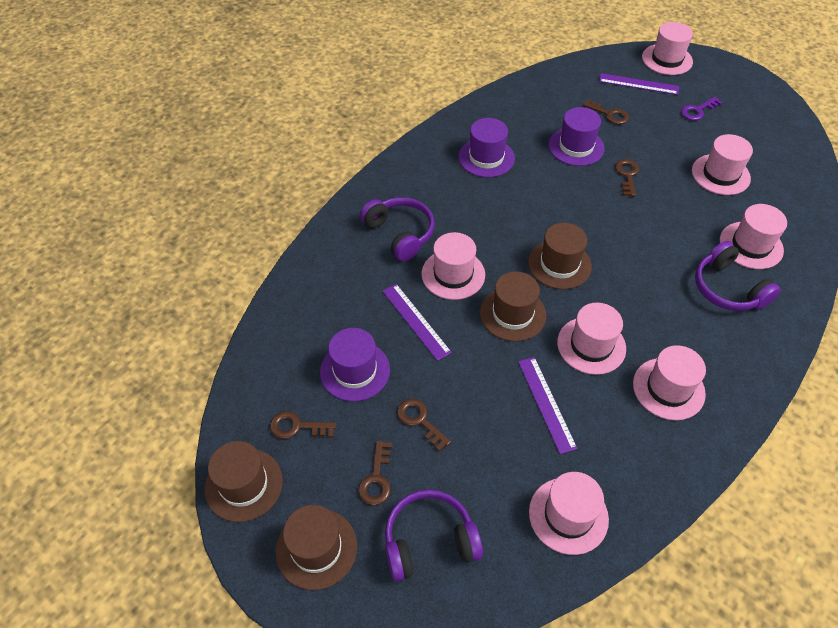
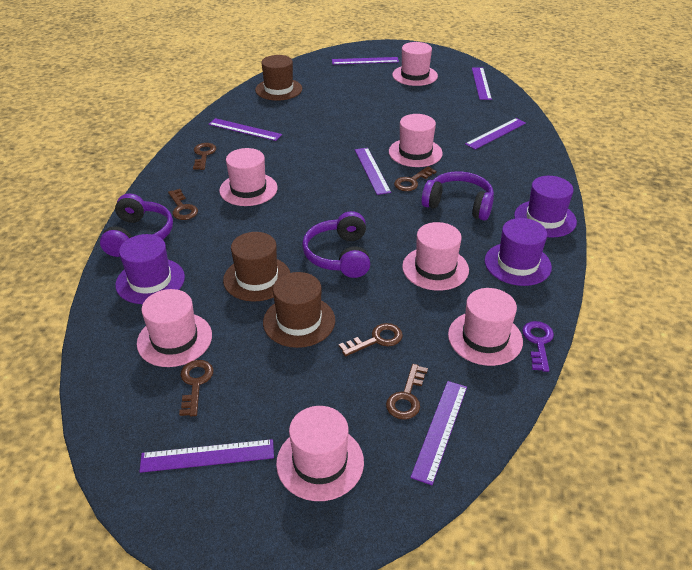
brown hat: 4 -> 3
brown key: 5 -> 6
purple ruler: 3 -> 7

